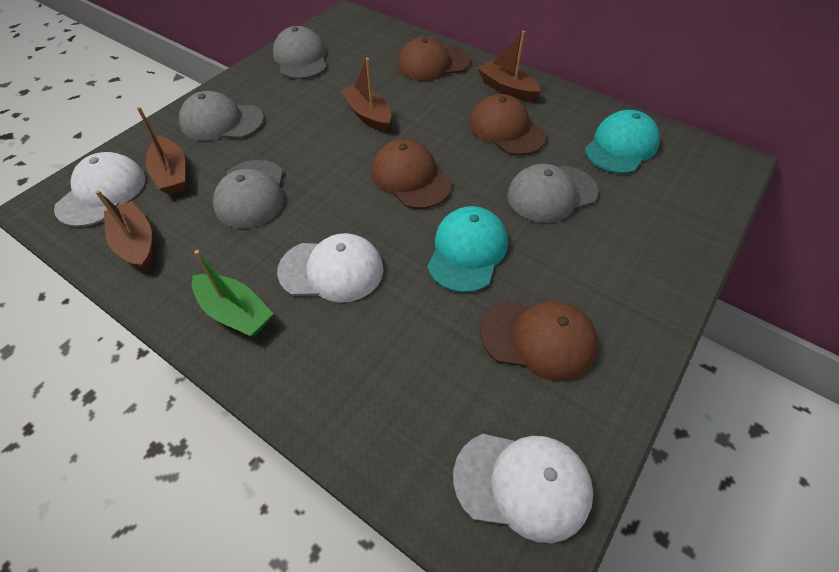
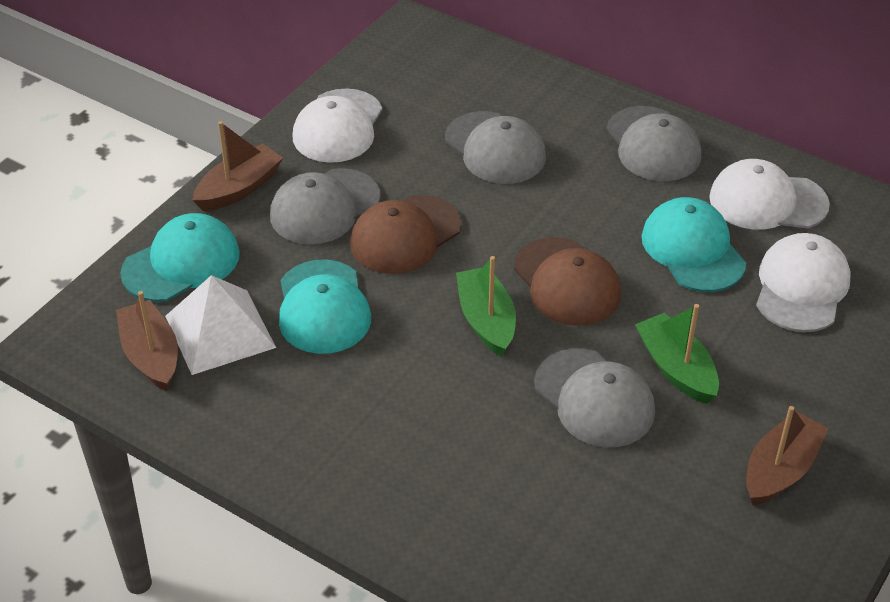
brown boat: 4 -> 3
brown cap: 4 -> 2
green boat: 1 -> 2
turquoise cap: 2 -> 3
white pyramid: 0 -> 1

